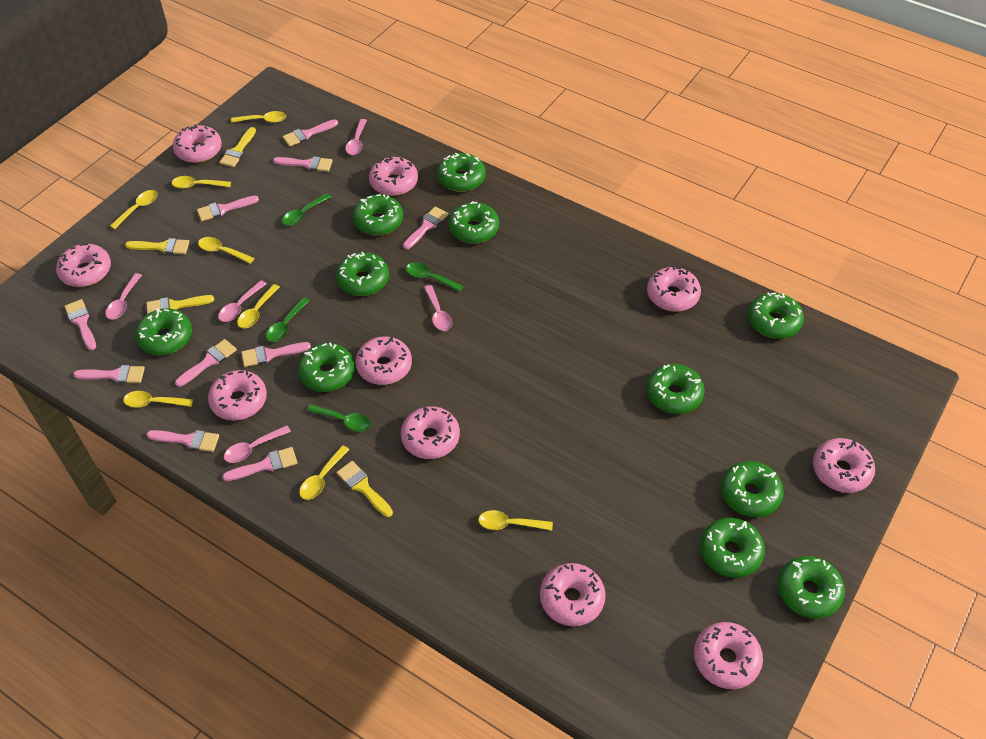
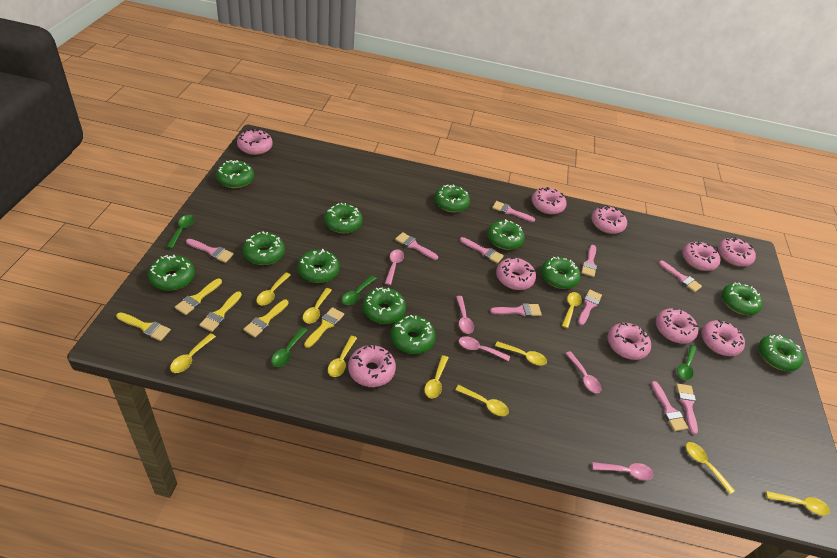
green donut: 11 -> 12
yellow brush: 4 -> 5
yellow spoon: 8 -> 10

